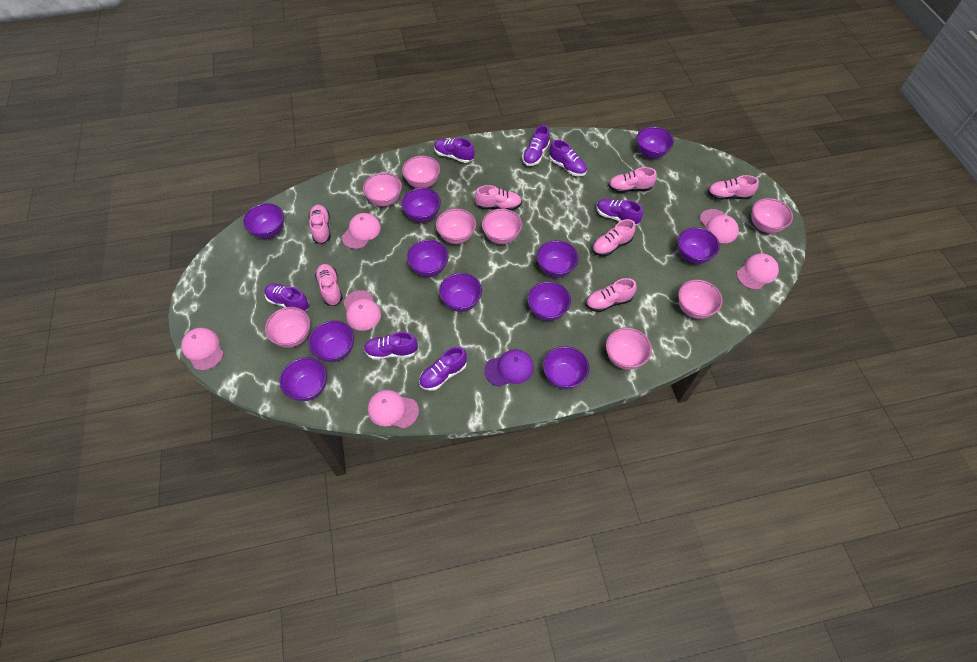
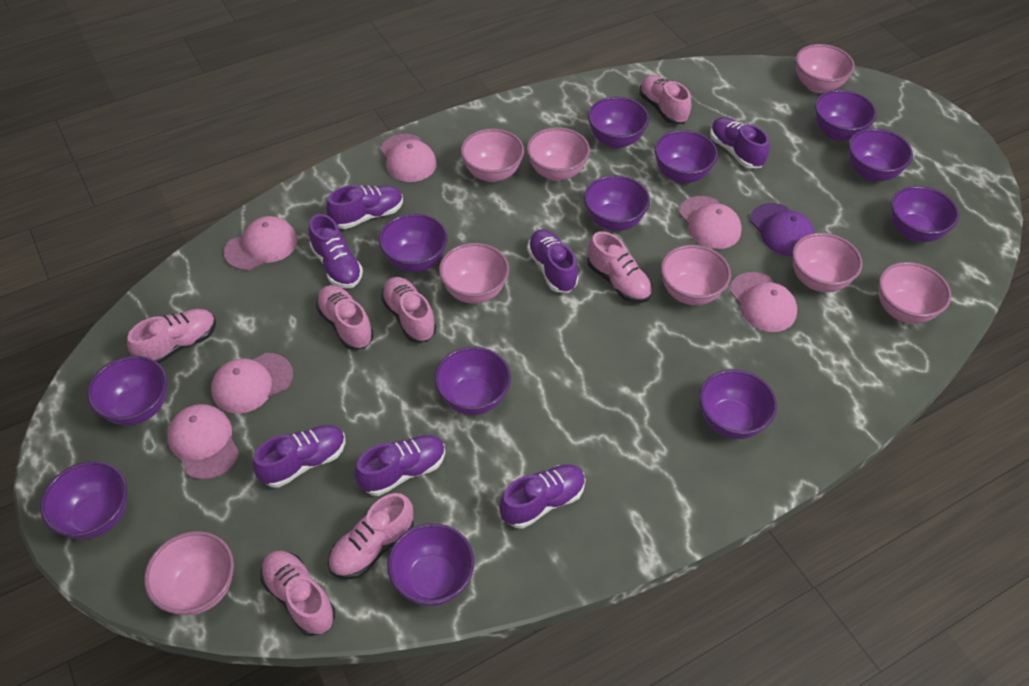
purple bowl: 11 -> 12

